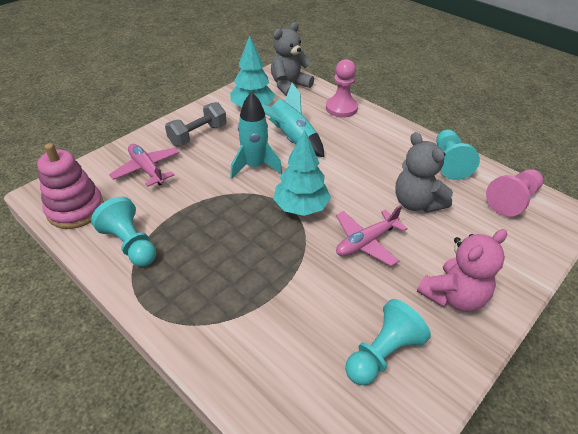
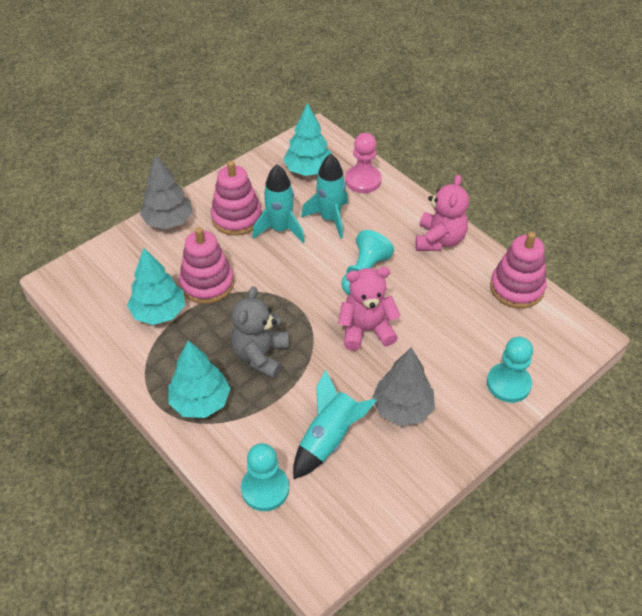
grey dumbbell: 1 -> 0
grey teddy bear: 2 -> 1
grey tree: 0 -> 2
pink pawn: 2 -> 1
pink plane: 2 -> 0
pink stacking toy: 1 -> 3
pink teddy bear: 1 -> 2
turquoise rocket: 2 -> 3
turquoise tree: 2 -> 3

